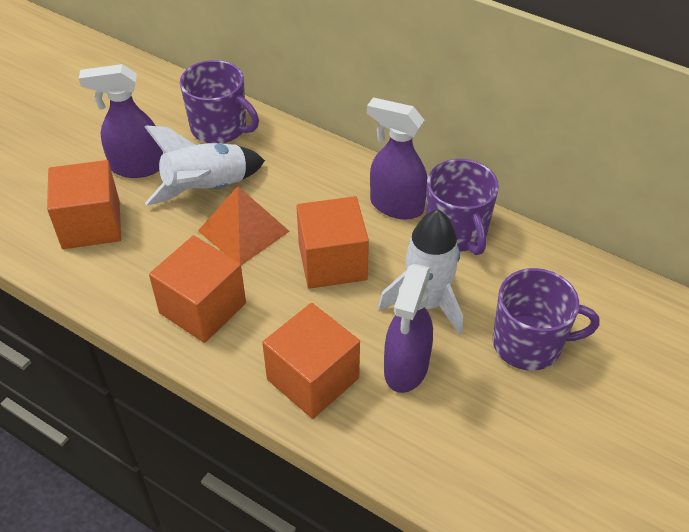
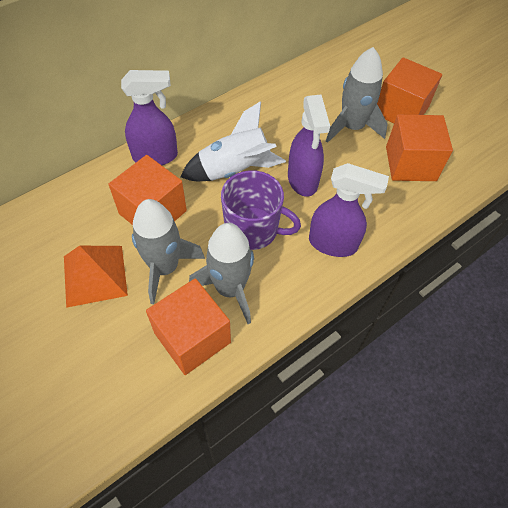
grey rocket: 0 -> 3
purple mug: 3 -> 1
white rocket: 2 -> 1

